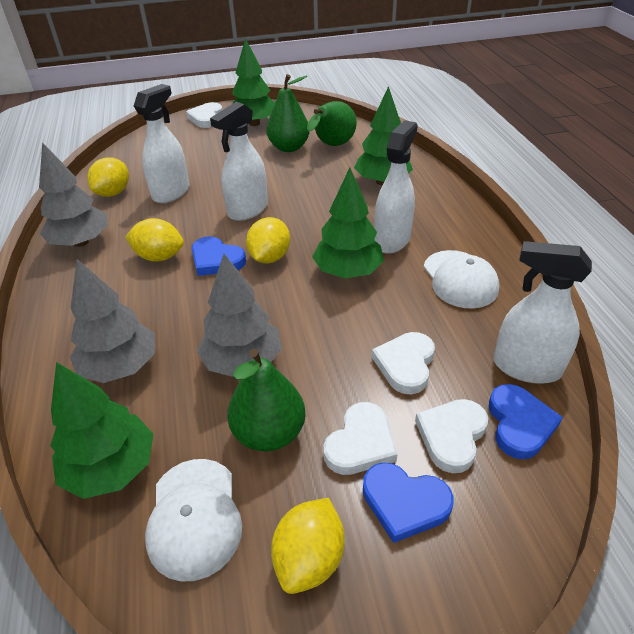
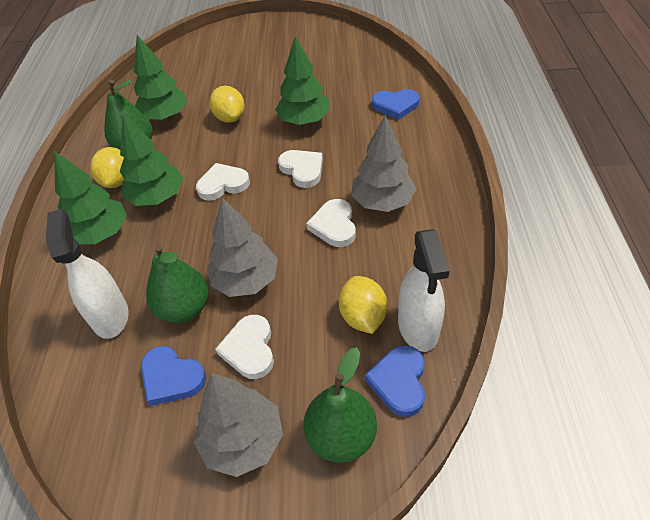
white cap: 2 -> 0
white spray bottle: 4 -> 2
yellow lemon: 4 -> 3

